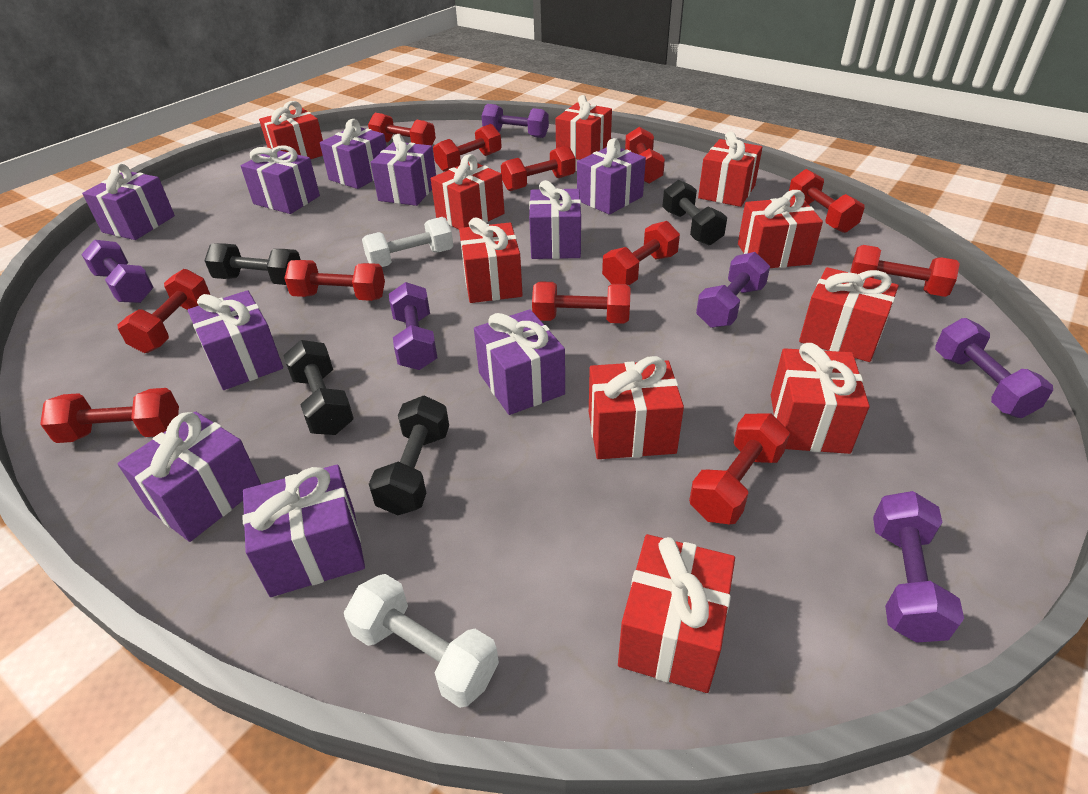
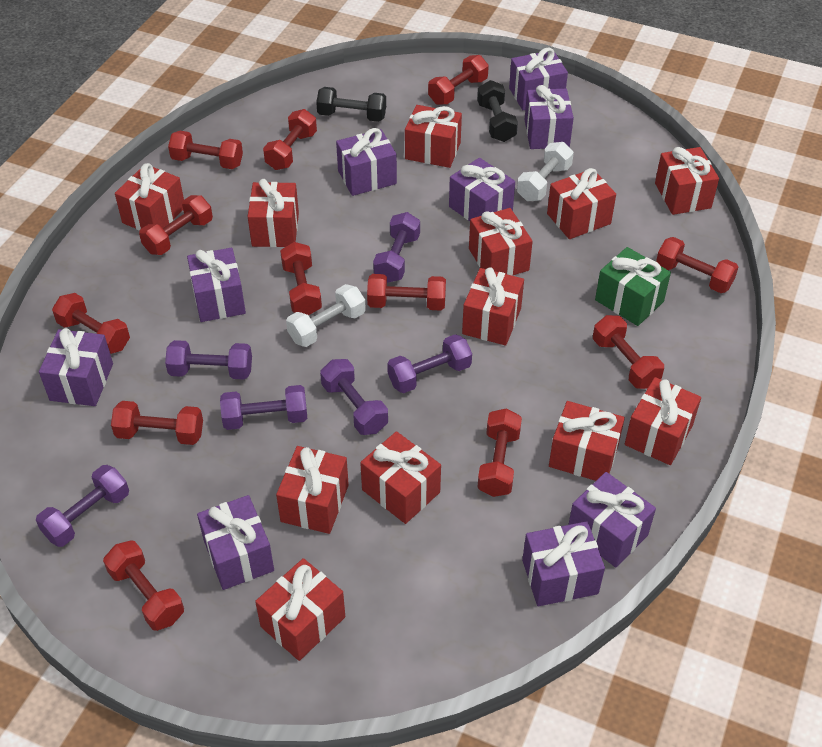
black dumbbell: 4 -> 2
green gift: 0 -> 1
purple gift: 10 -> 9
red gift: 10 -> 12

